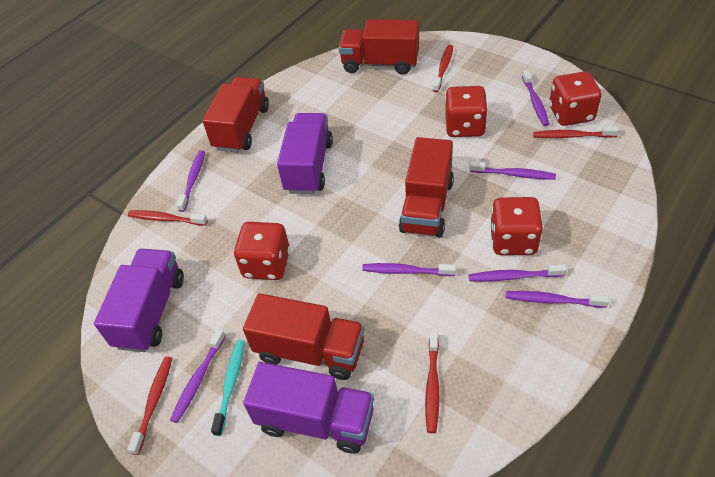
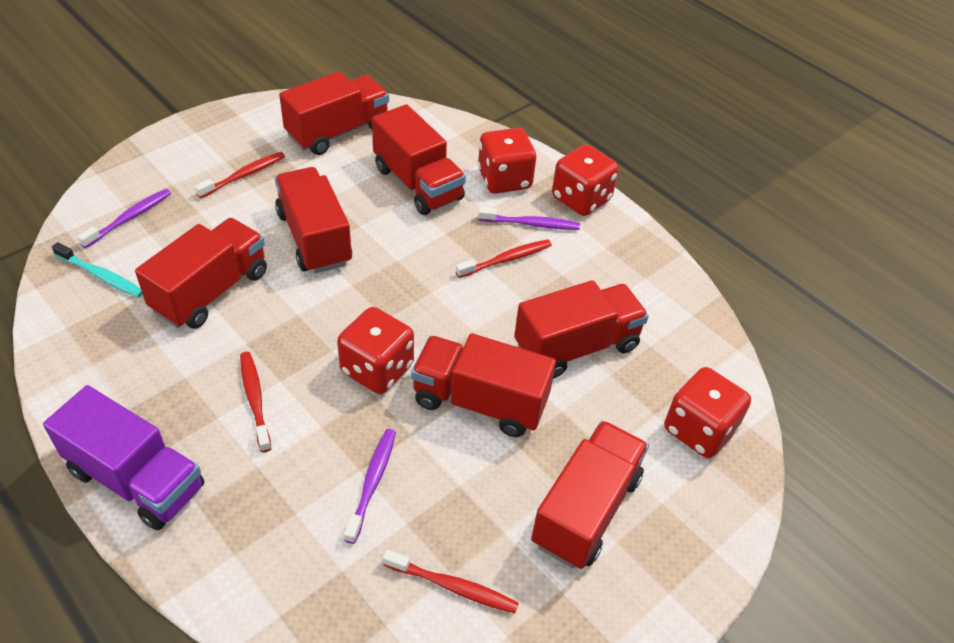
purple toothbrush: 7 -> 3
purple truck: 3 -> 1
red toothbrush: 5 -> 4
red truck: 4 -> 7

